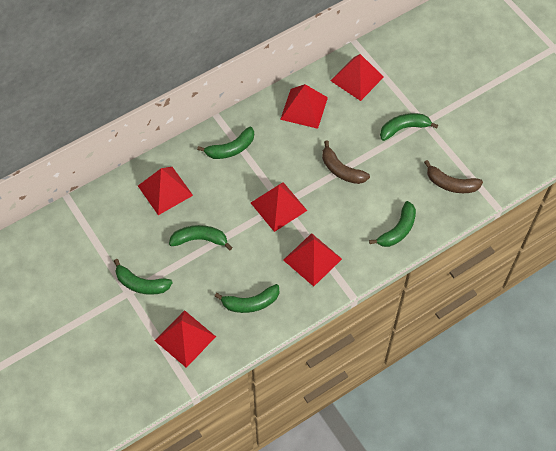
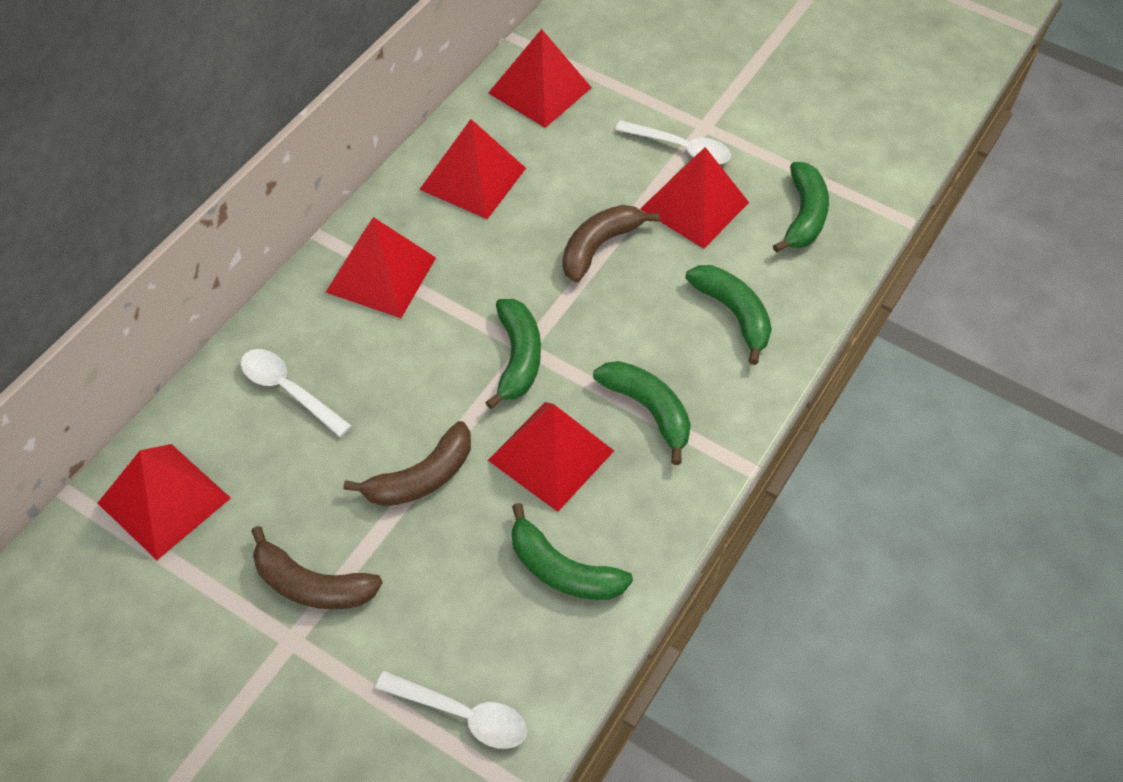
brown banana: 2 -> 3
green banana: 6 -> 5
white spoon: 0 -> 3

